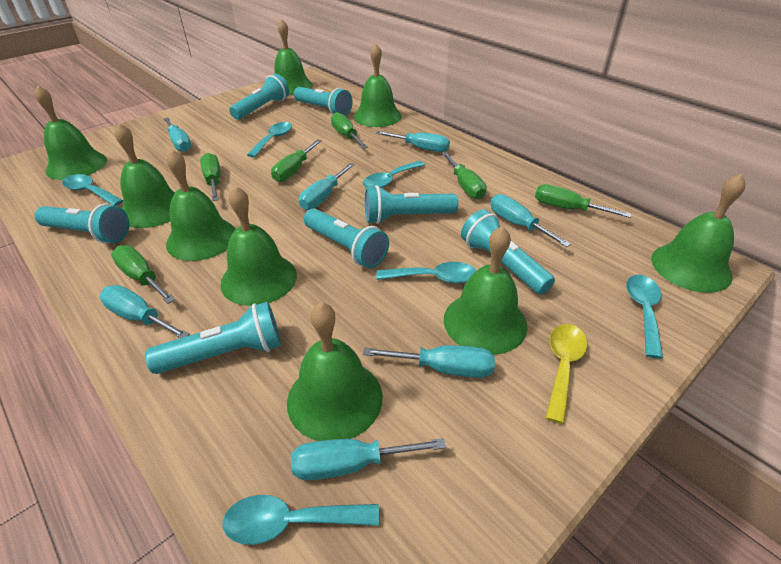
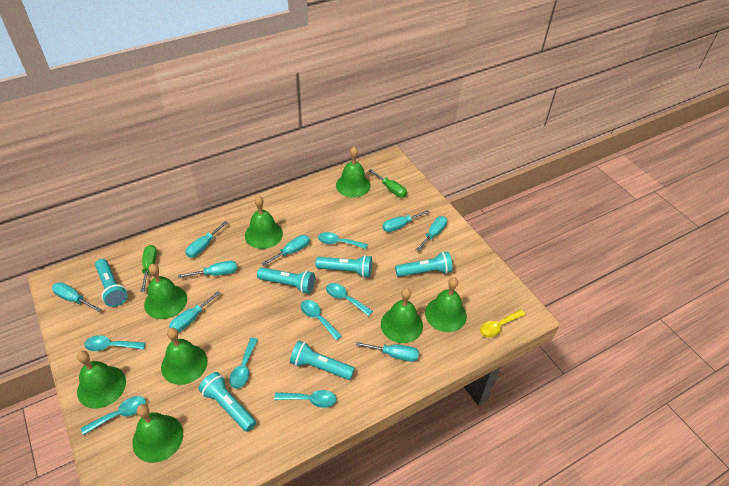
green bell: 9 -> 8
green screwdriver: 6 -> 2
turquoise flashlight: 7 -> 6
turquoise screwdriver: 7 -> 8
turquoise spoon: 6 -> 7

